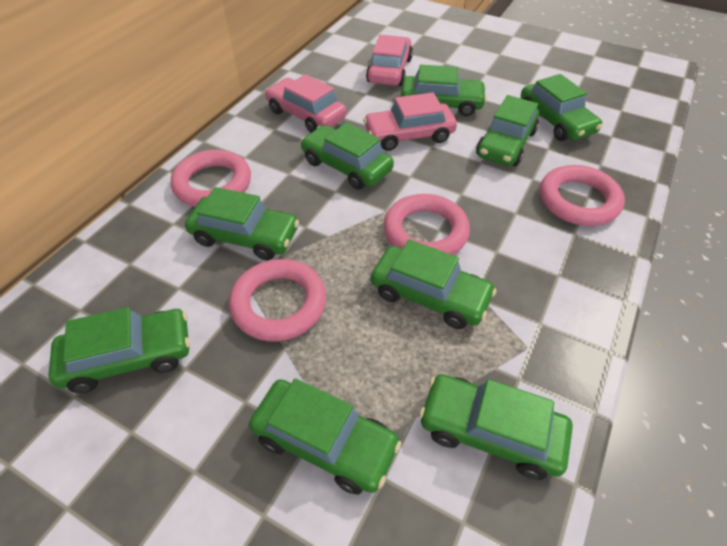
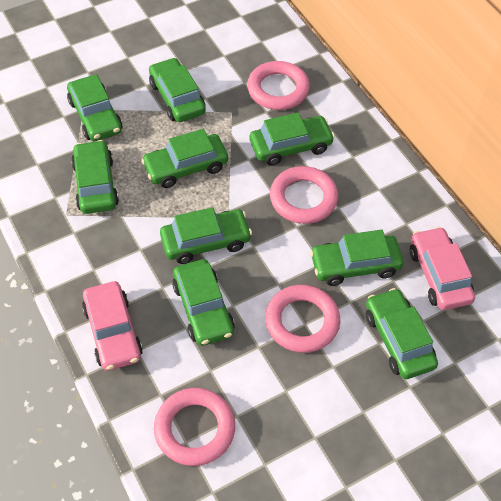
pink car: 3 -> 2

